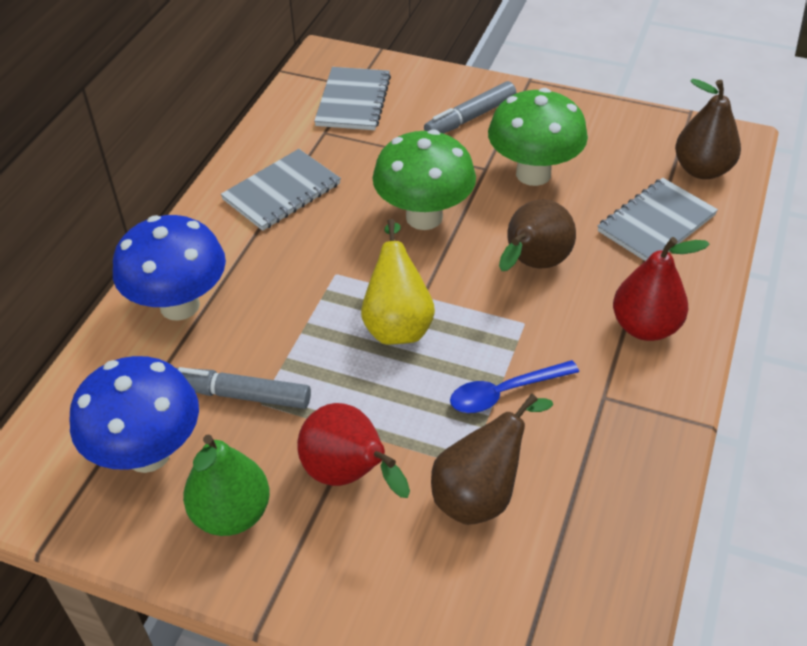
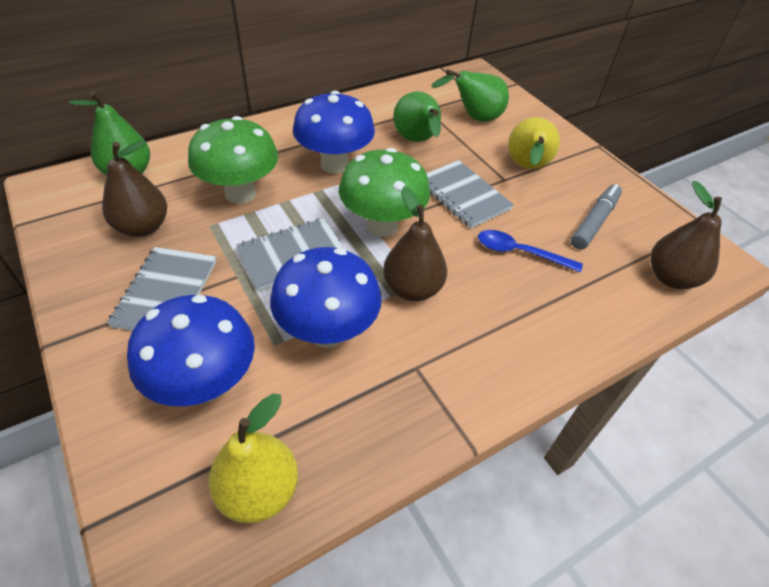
blue mushroom: 2 -> 3
green pear: 1 -> 3
grey marker: 2 -> 1
red pear: 2 -> 0
yellow pear: 1 -> 2

